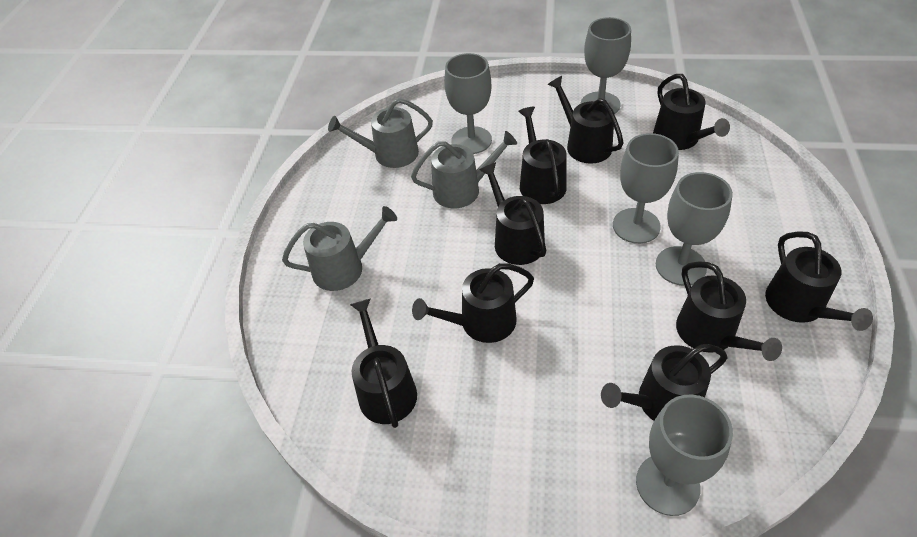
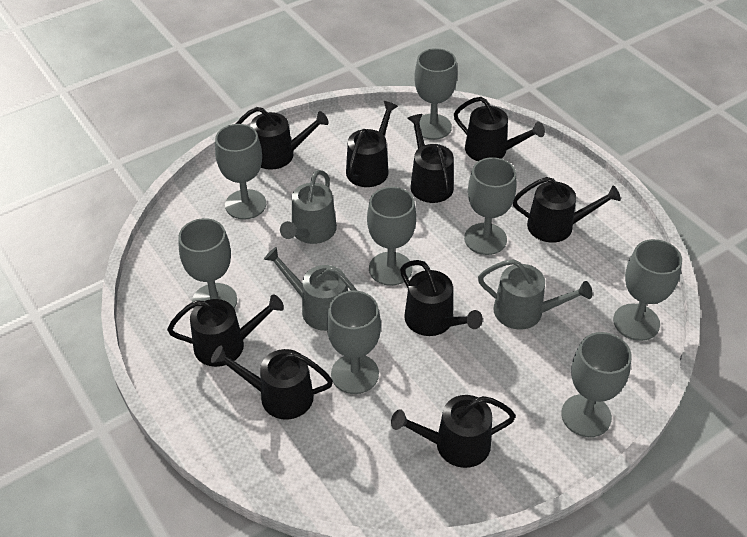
grey goblet: 5 -> 8

